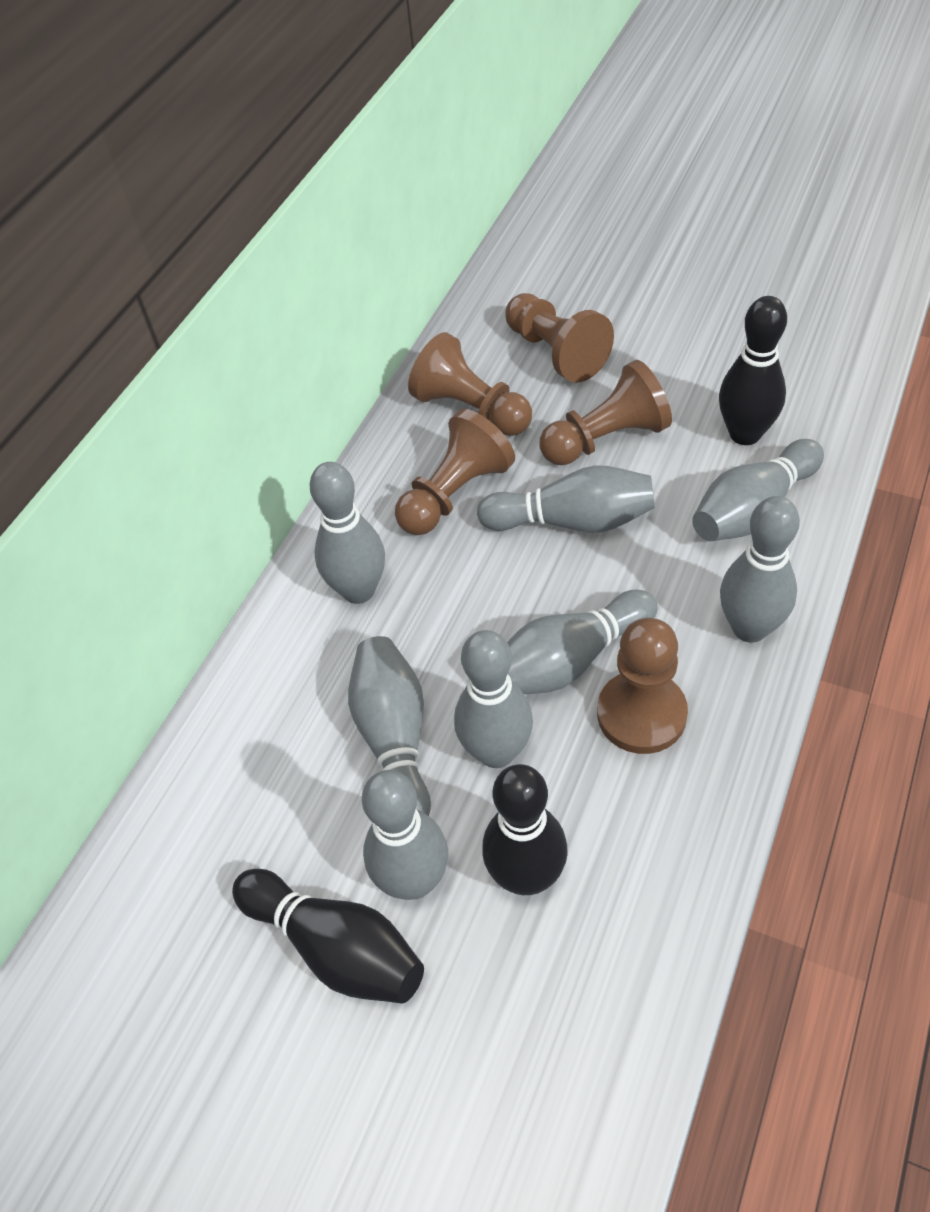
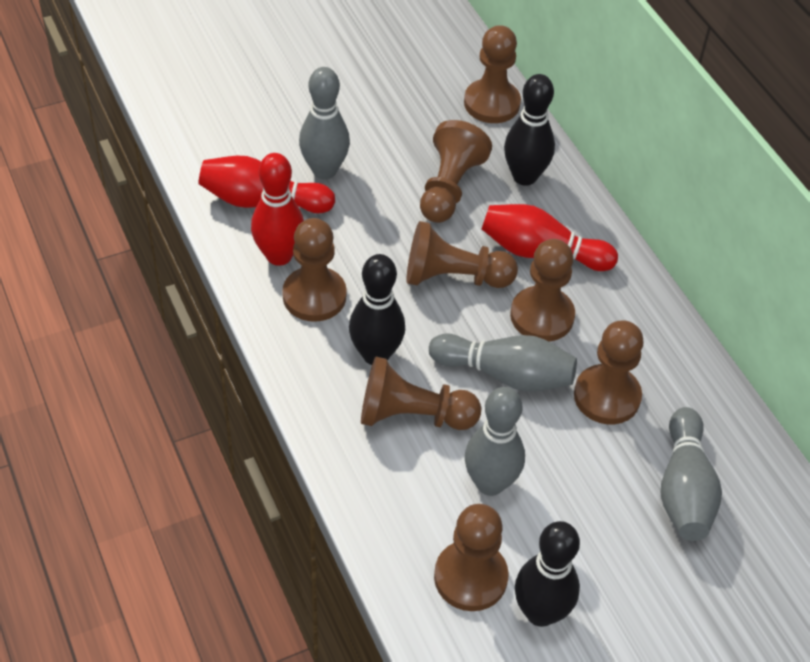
brown pawn: 5 -> 8
grey bowling pin: 8 -> 4
red bowling pin: 0 -> 3

